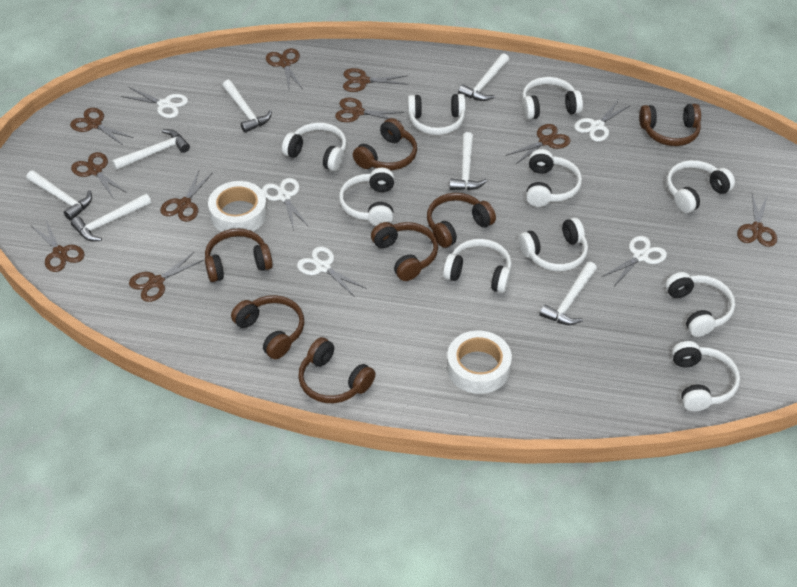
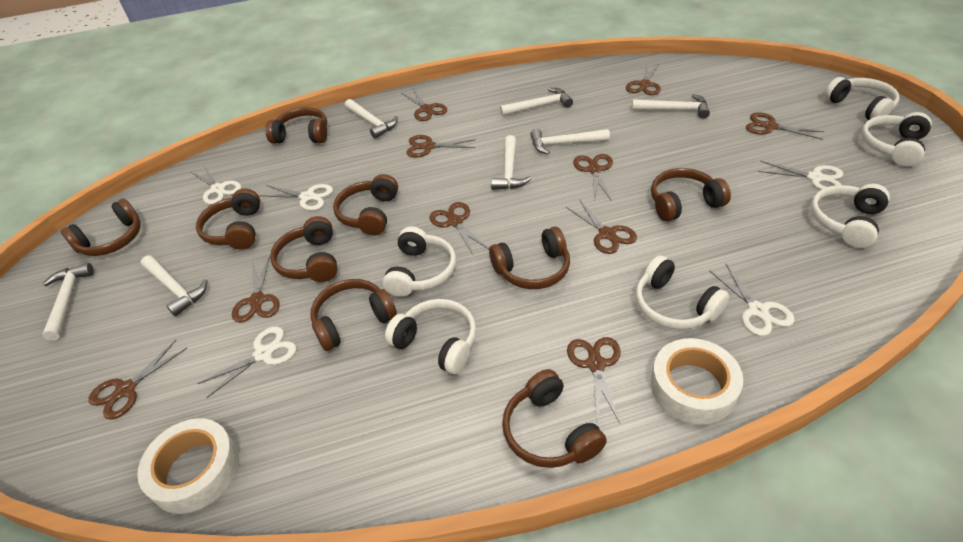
brown headphones: 7 -> 9
white headphones: 10 -> 6

